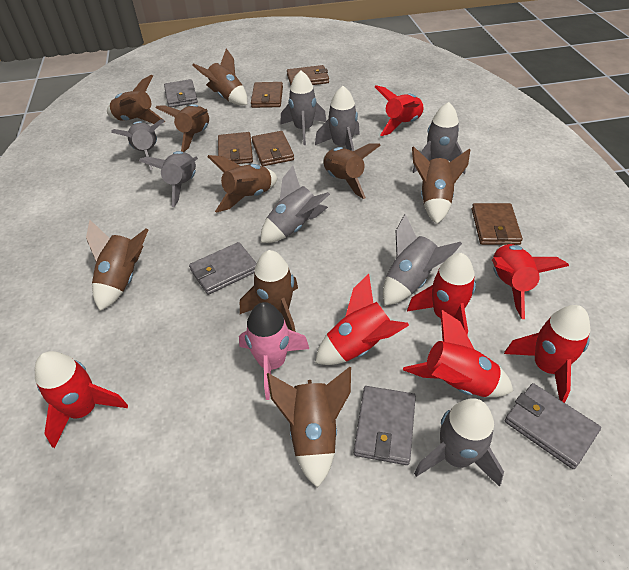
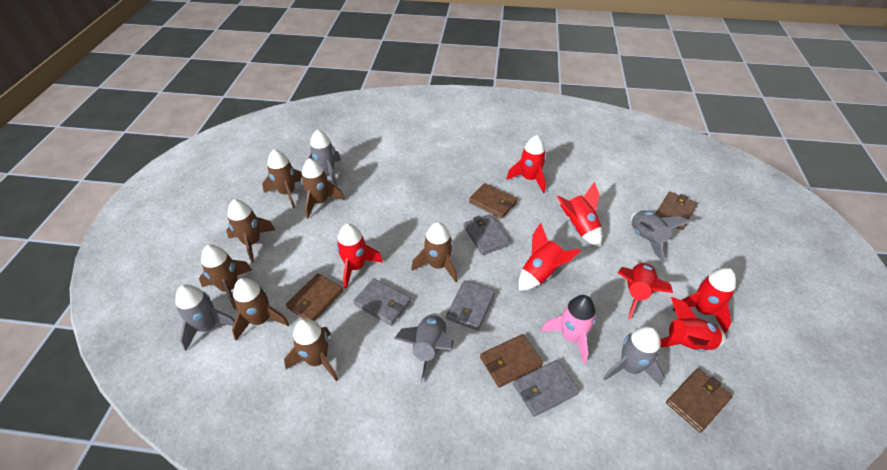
brown rocket: 9 -> 7
grey rocket: 8 -> 5

